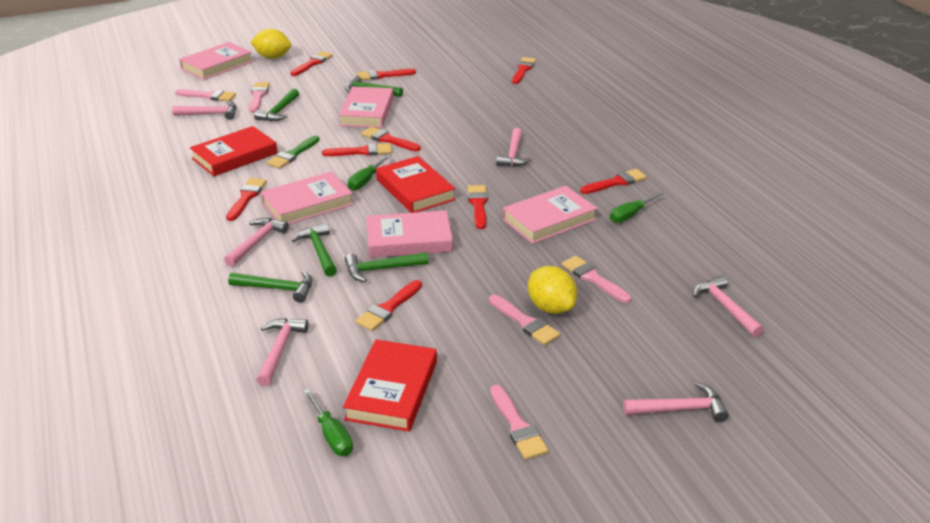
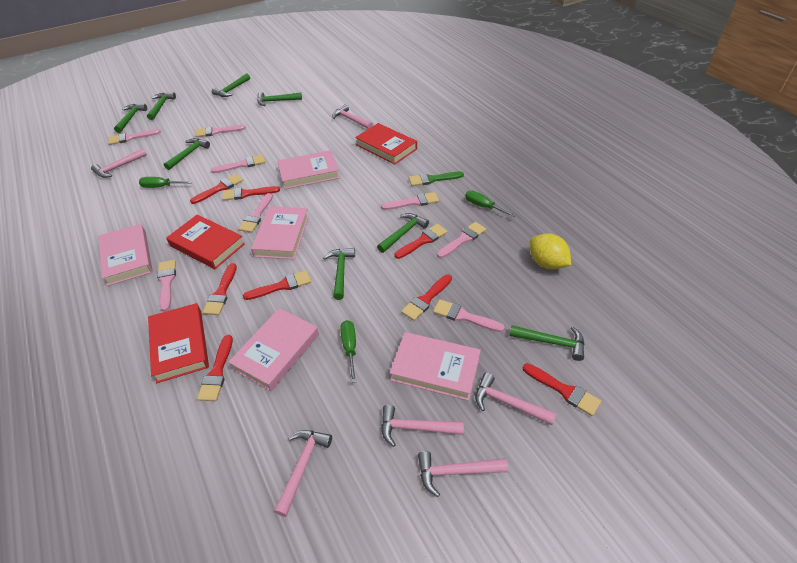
green hammer: 5 -> 8
pink brush: 5 -> 8
red brush: 9 -> 8
yellow lemon: 2 -> 1

